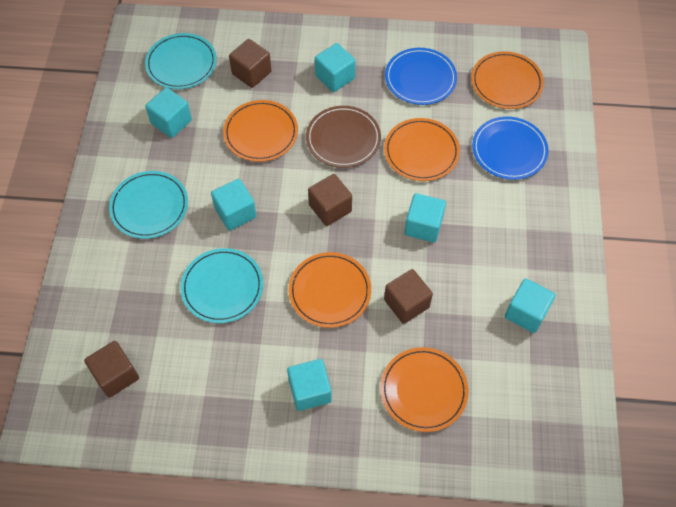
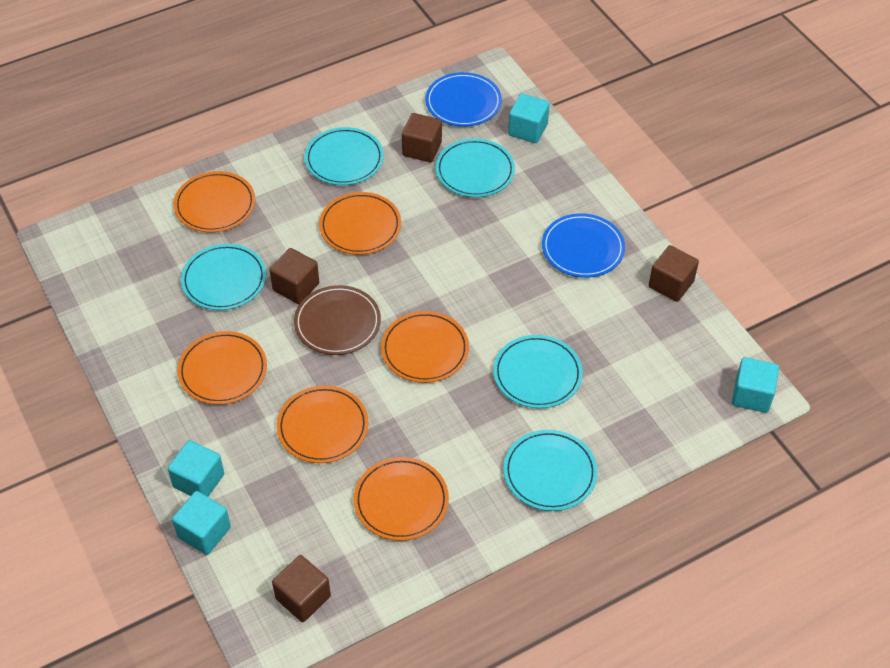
orange plate: 5 -> 6
turquoise cube: 6 -> 4
turquoise plate: 3 -> 5

